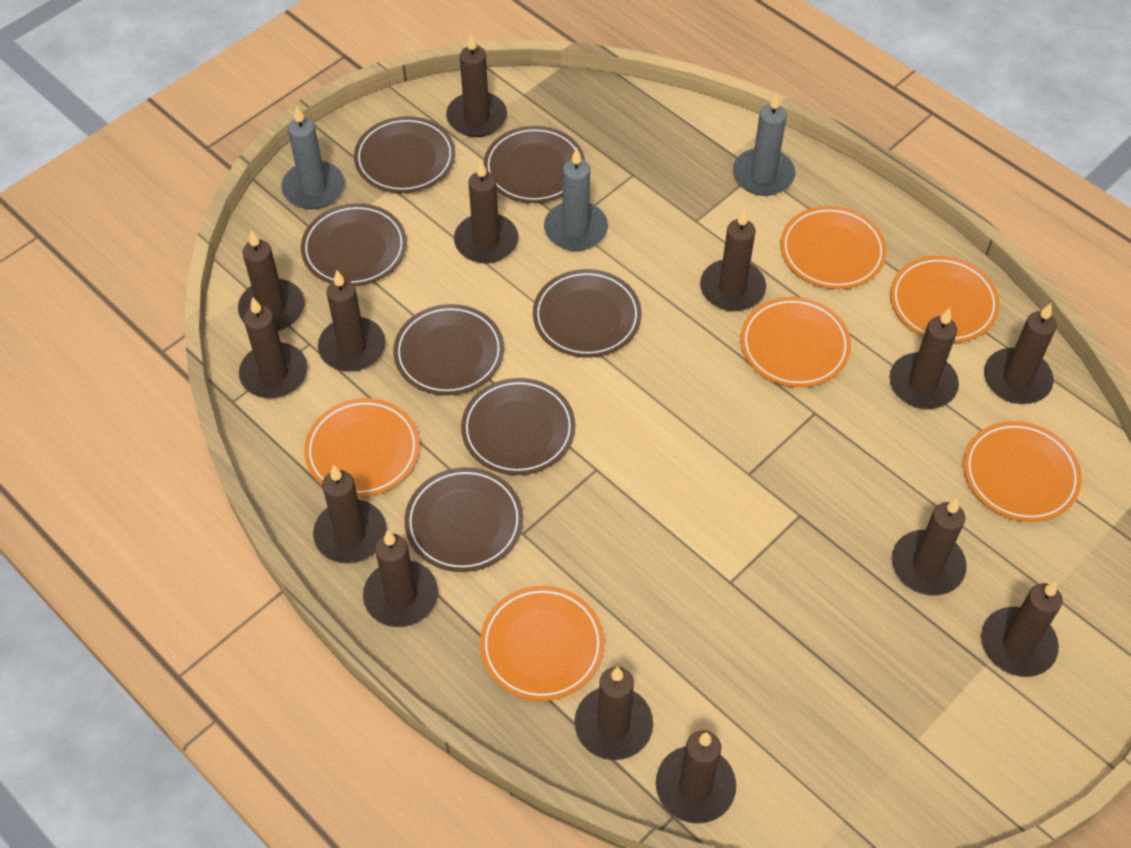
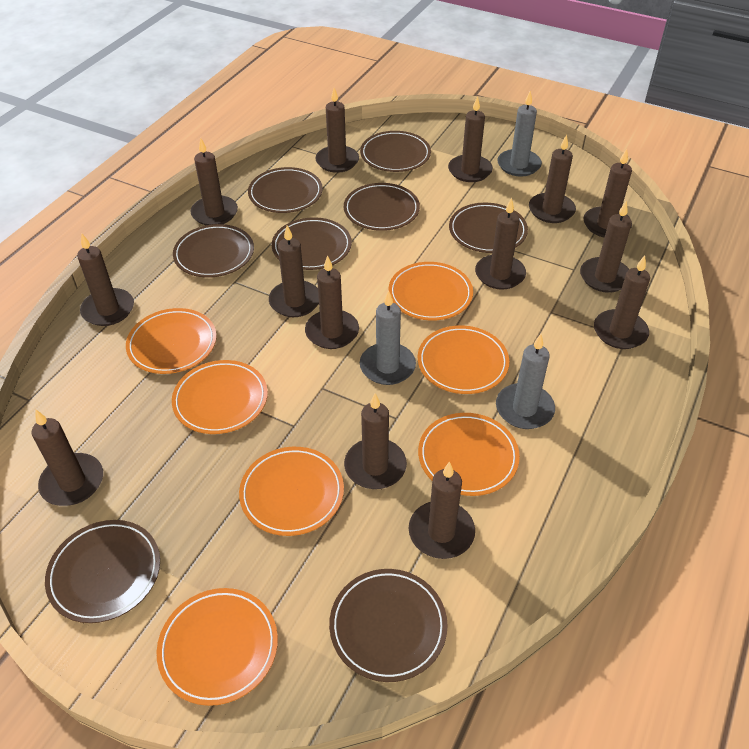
brown plate: 7 -> 8
orange plate: 6 -> 7

